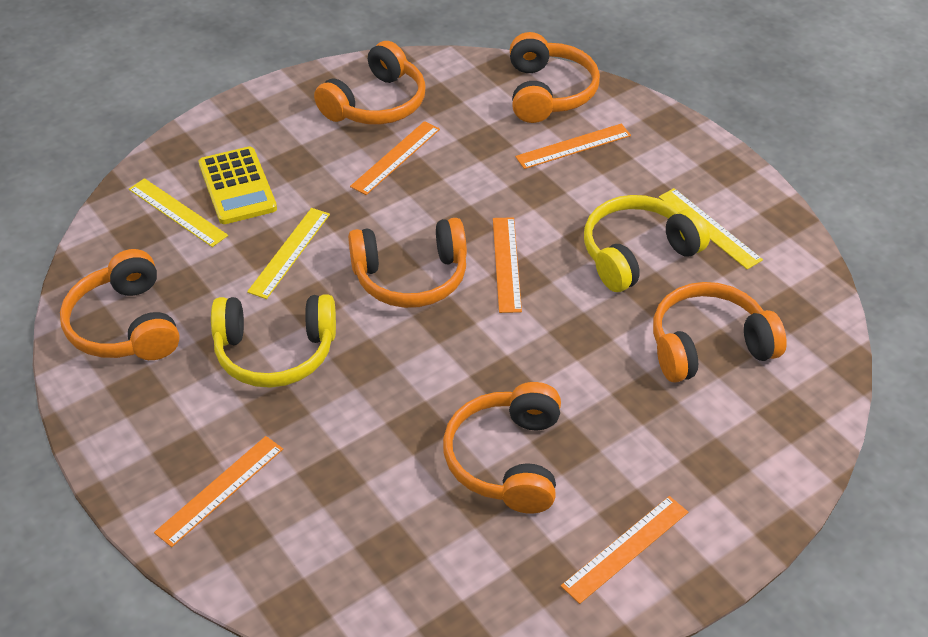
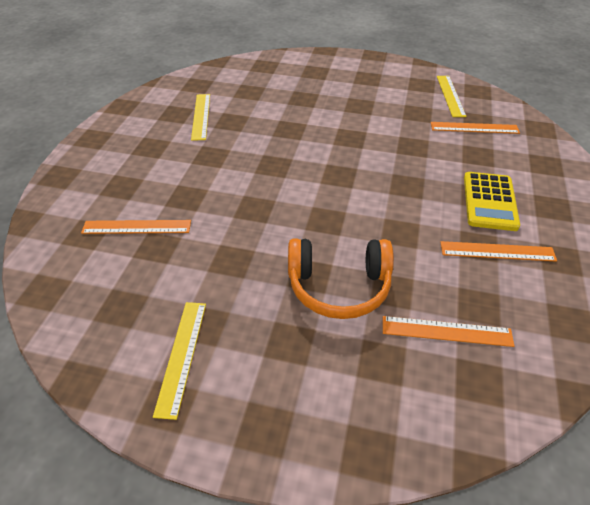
orange headphones: 6 -> 1
orange ruler: 5 -> 4
yellow headphones: 2 -> 0

